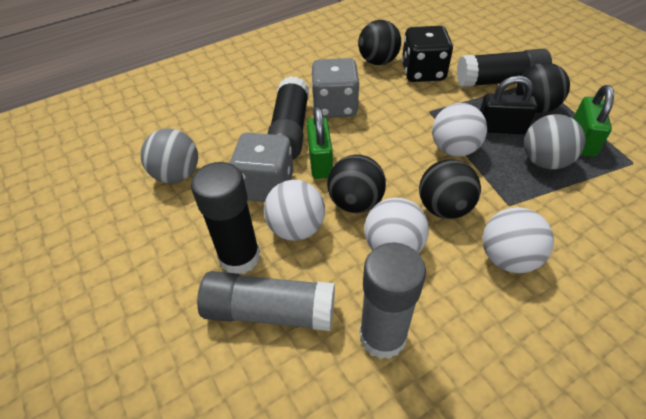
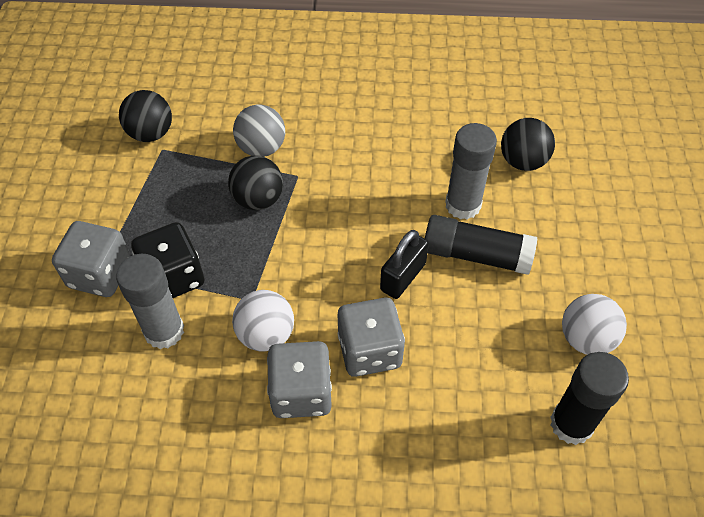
black ball: 4 -> 3
black glue stick: 3 -> 2
green padlock: 2 -> 0
grey ball: 2 -> 1
grey dice: 2 -> 3
white ball: 4 -> 2

